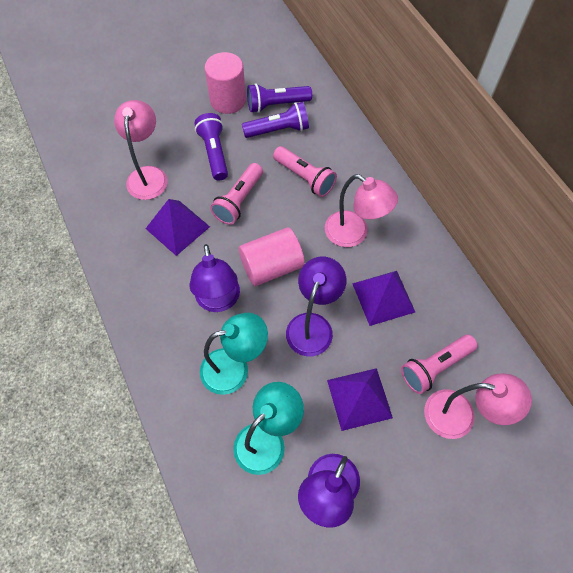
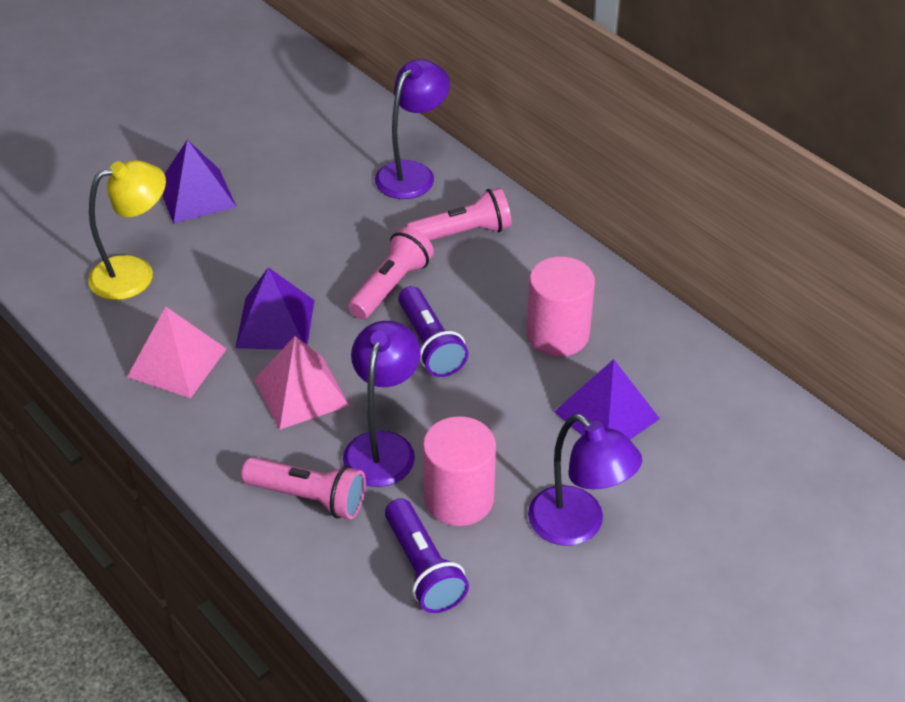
pink lamp: 3 -> 0
pink pyramid: 0 -> 2
purple flashlight: 3 -> 2
turquoise lamp: 2 -> 0
yellow lamp: 0 -> 1

